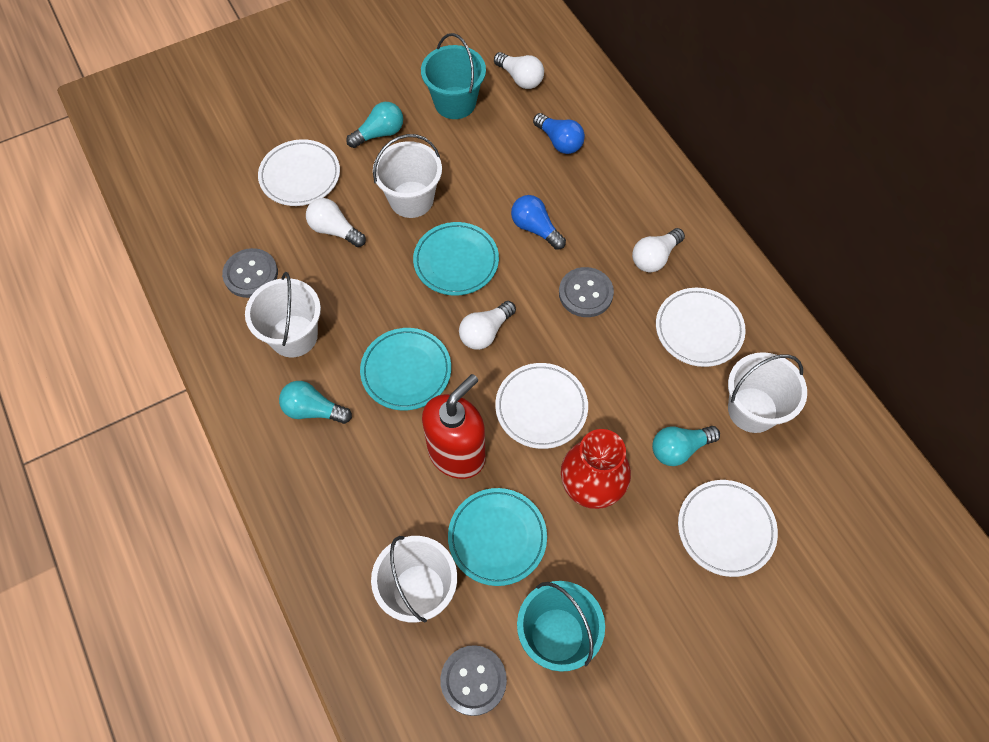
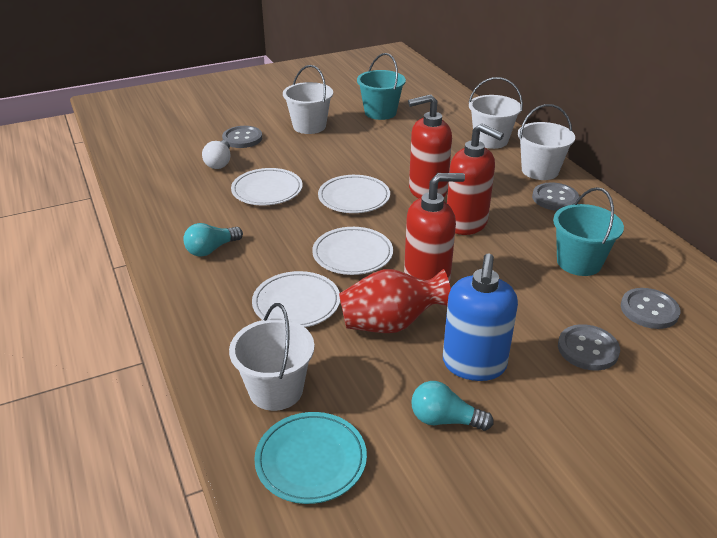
blue light bulb: 2 -> 0
blue soap dispenser: 0 -> 1
grey button: 3 -> 4
red soap dispenser: 1 -> 3
turquoise light bulb: 3 -> 2
turquoise plate: 3 -> 1
white light bulb: 4 -> 1

